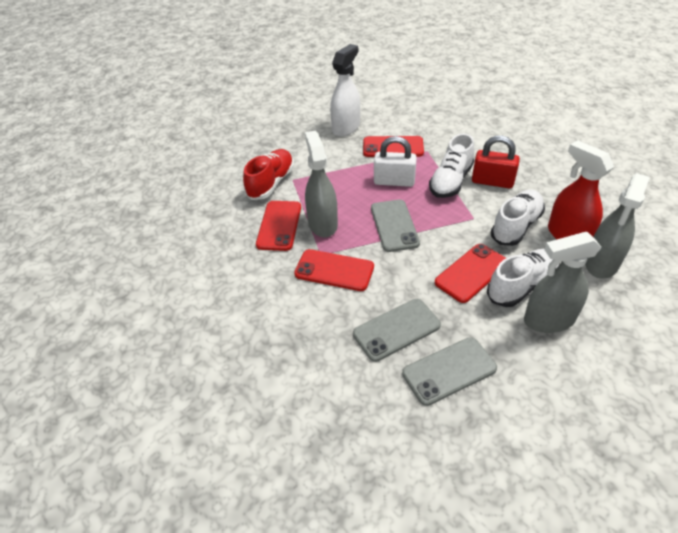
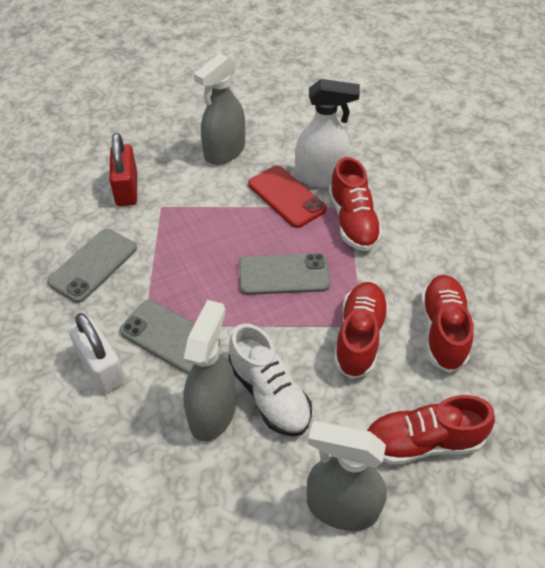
red phone: 4 -> 1
red shoe: 1 -> 4
red spray bottle: 1 -> 0
white shoe: 3 -> 1

